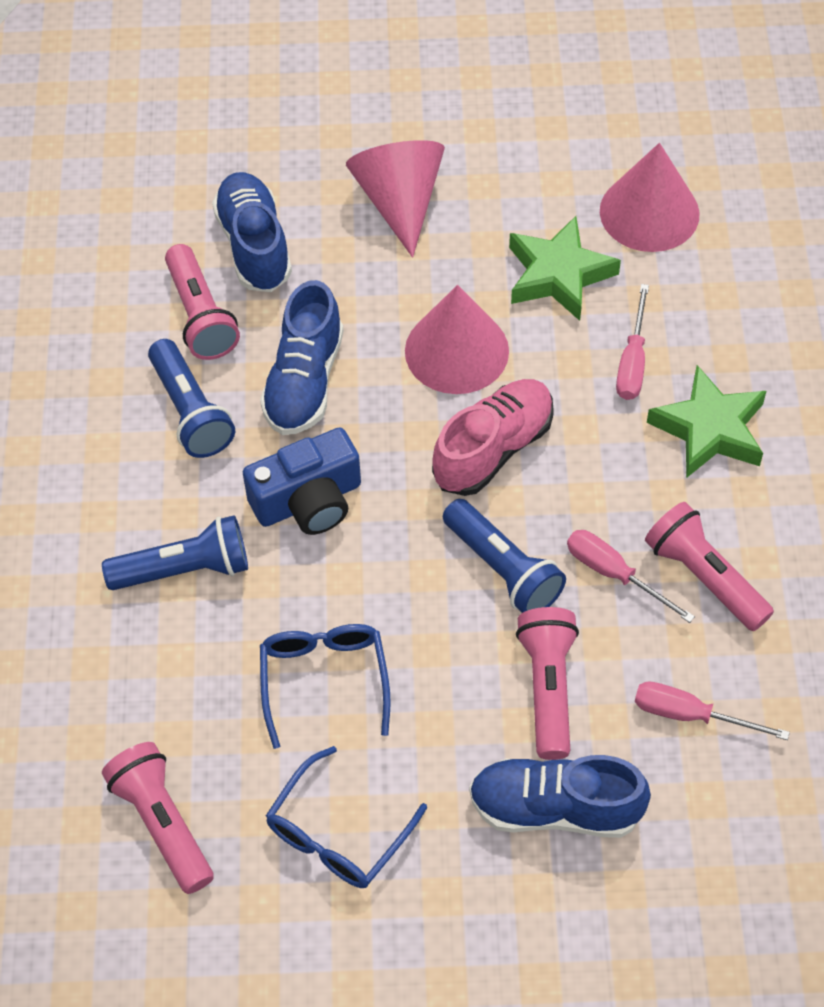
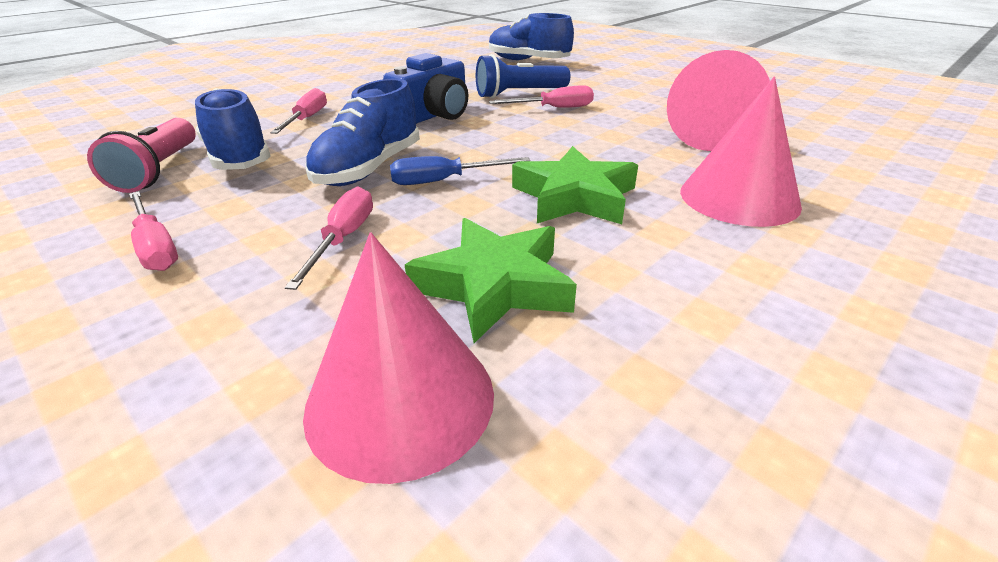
blue flashlight: 3 -> 1
blue glasses: 2 -> 0
blue screwdriver: 0 -> 1
pink flashlight: 4 -> 1
pink screwdriver: 3 -> 4
pink shoe: 1 -> 0

